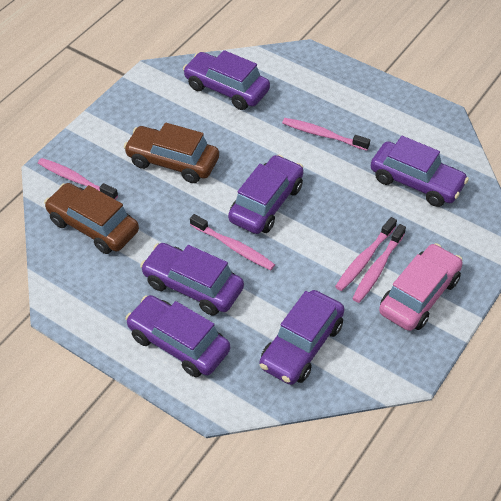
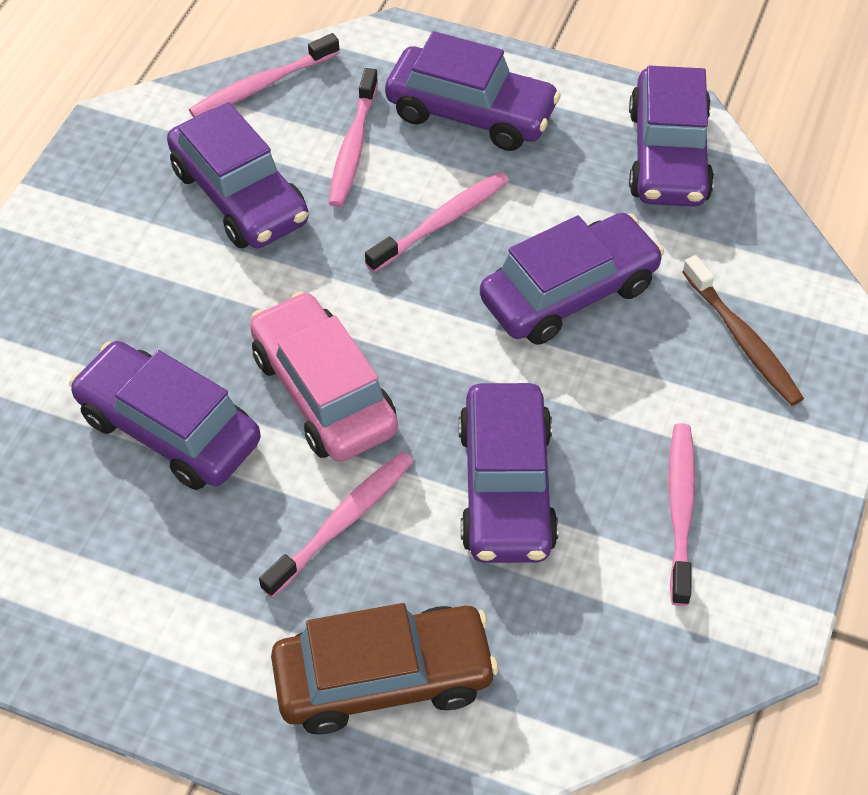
brown car: 2 -> 1
brown toothbrush: 0 -> 1

